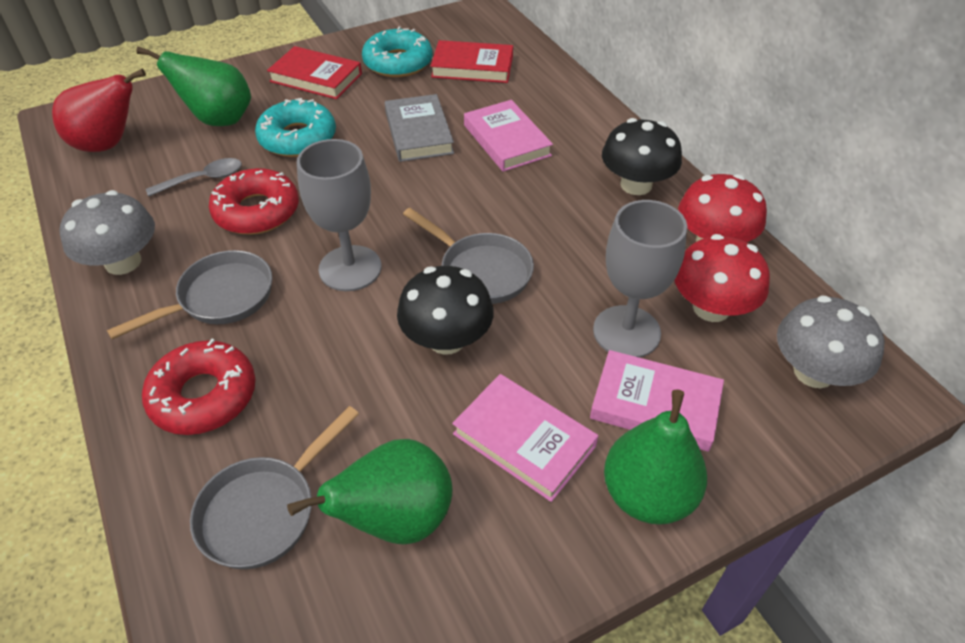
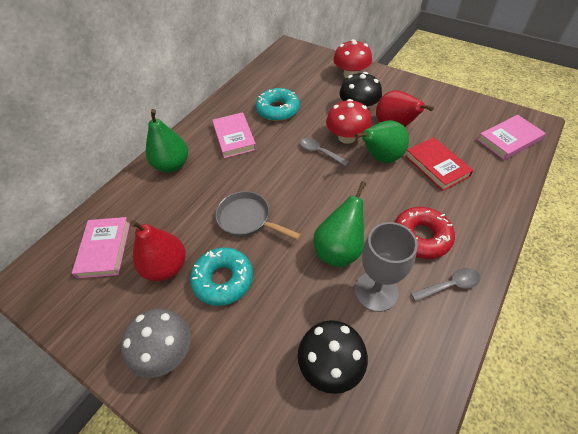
grey book: 1 -> 0
grey goblet: 2 -> 1
grey mushroom: 2 -> 1
grey pan: 3 -> 1
grey spoon: 1 -> 2
red book: 2 -> 1
red donut: 2 -> 1
red pear: 1 -> 2

